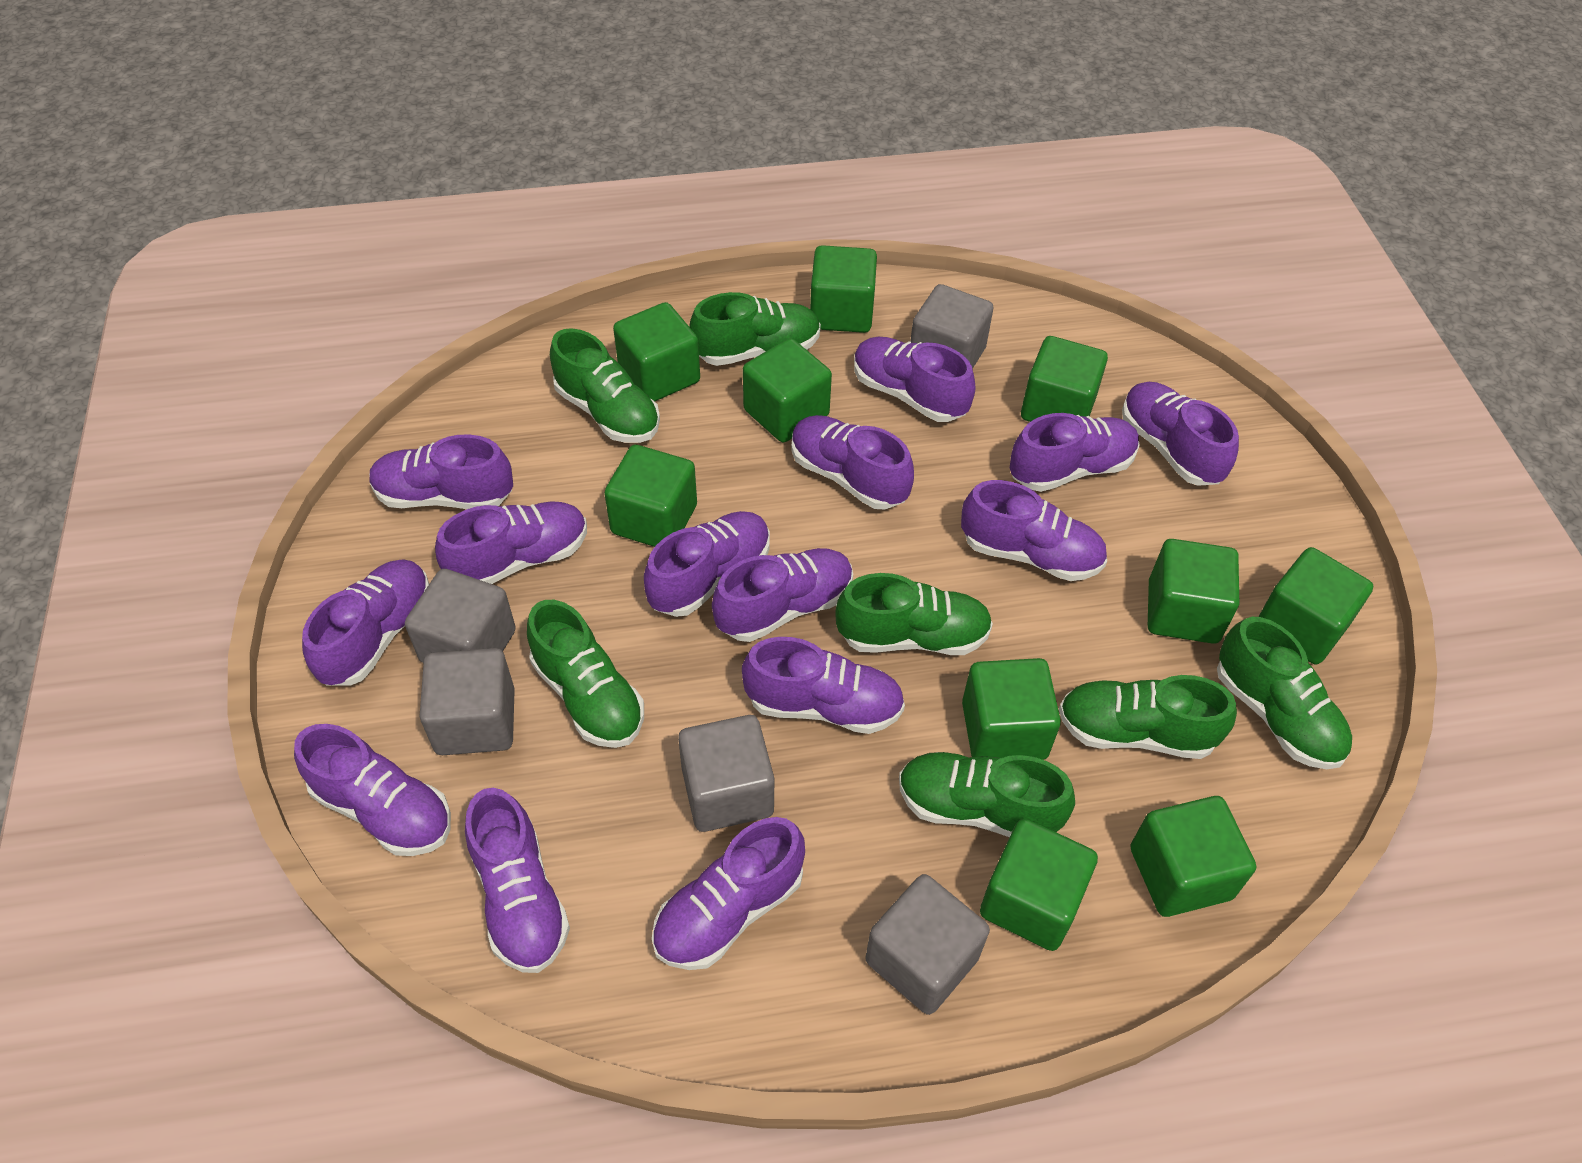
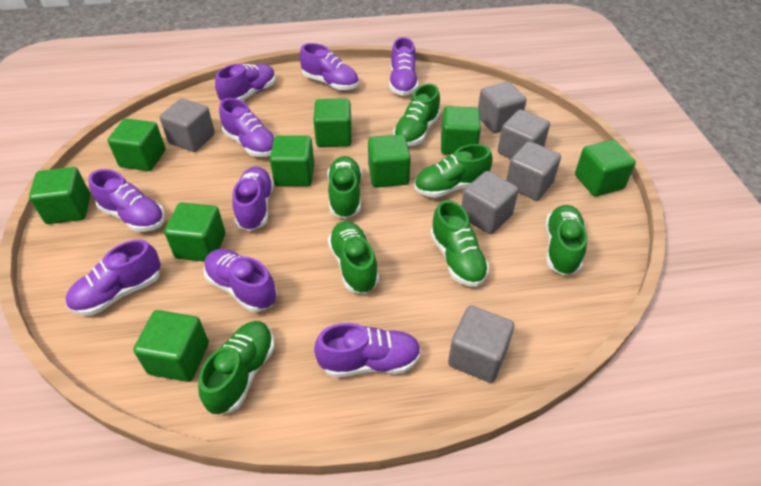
green cube: 10 -> 9
grey cube: 5 -> 6
purple shoe: 14 -> 9

